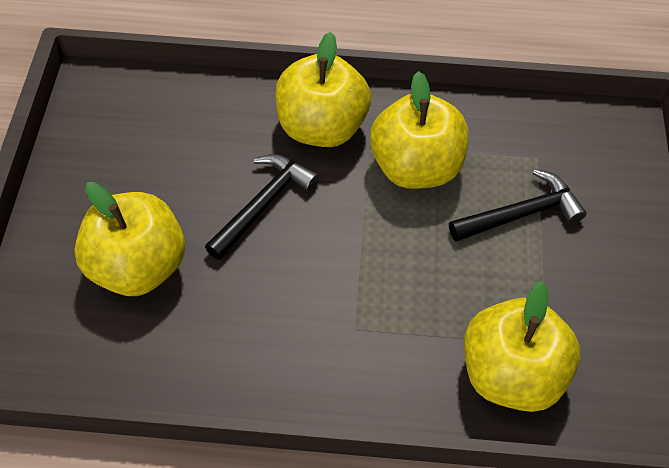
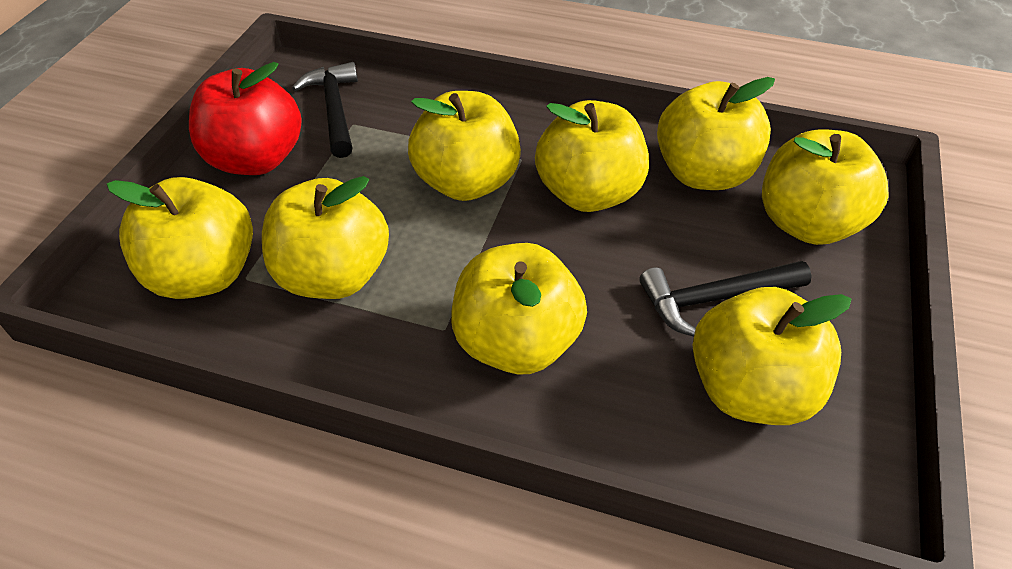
red apple: 0 -> 1
yellow apple: 4 -> 8

